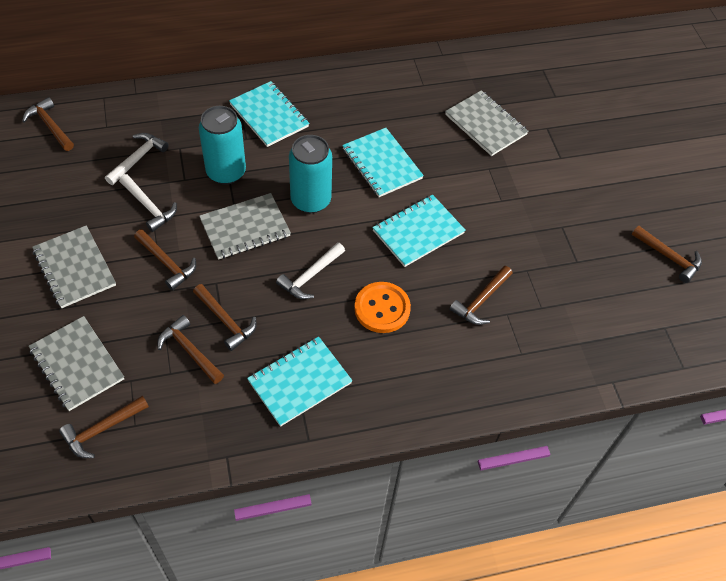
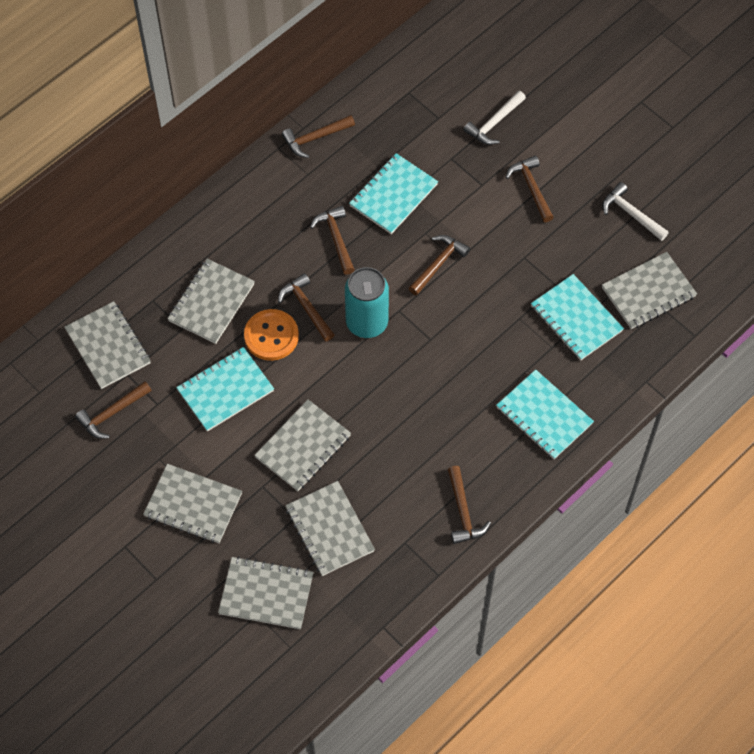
grey notebook: 4 -> 7
turquoise can: 2 -> 1
white hammer: 3 -> 2

